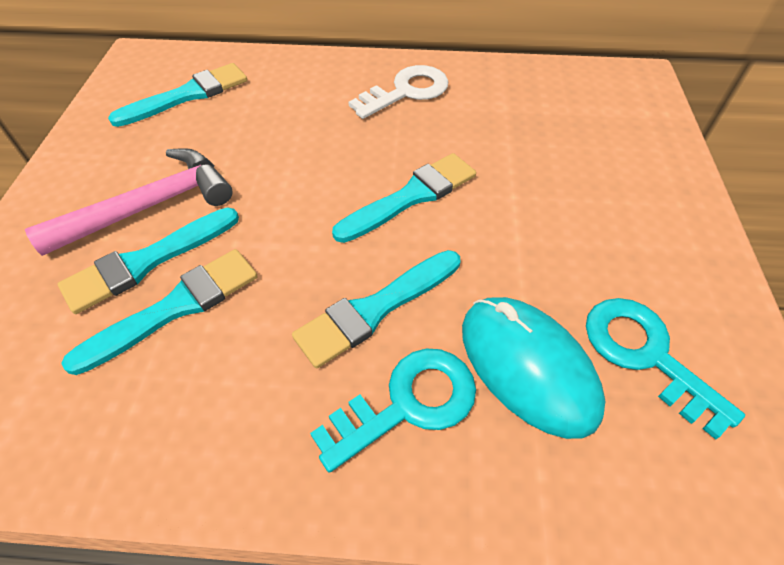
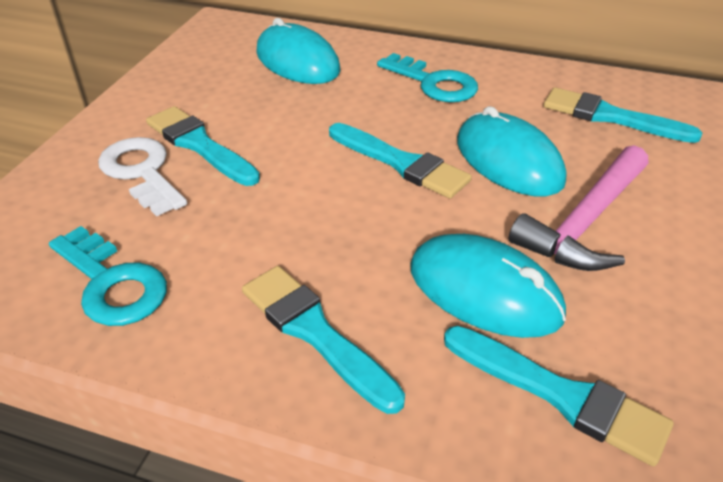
turquoise mouse: 1 -> 3

